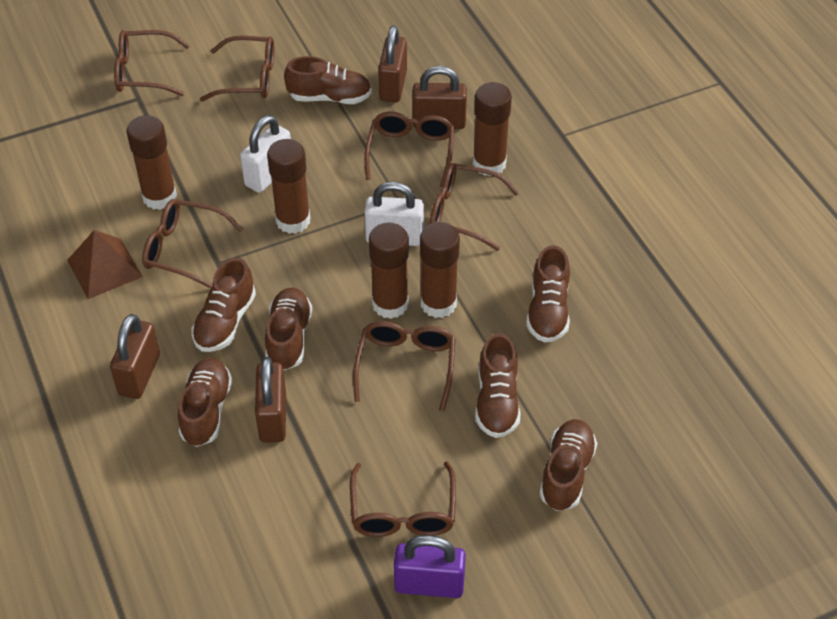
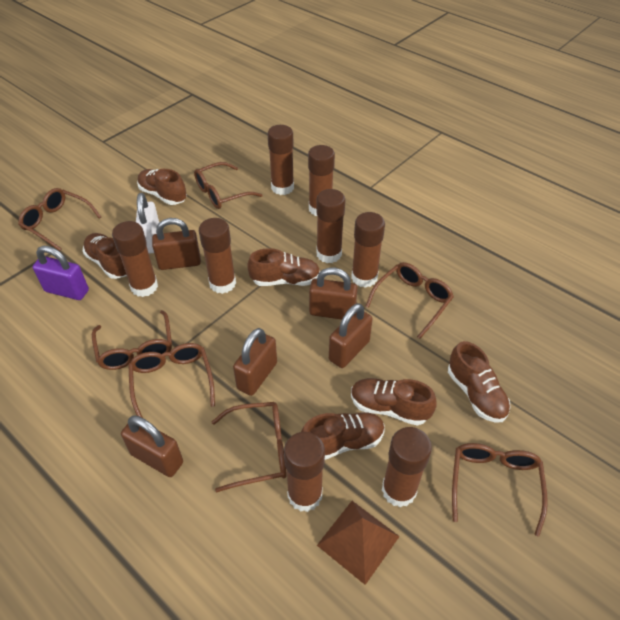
brown glue stick: 5 -> 8
brown padlock: 4 -> 5
brown shoe: 7 -> 6
white padlock: 2 -> 1

